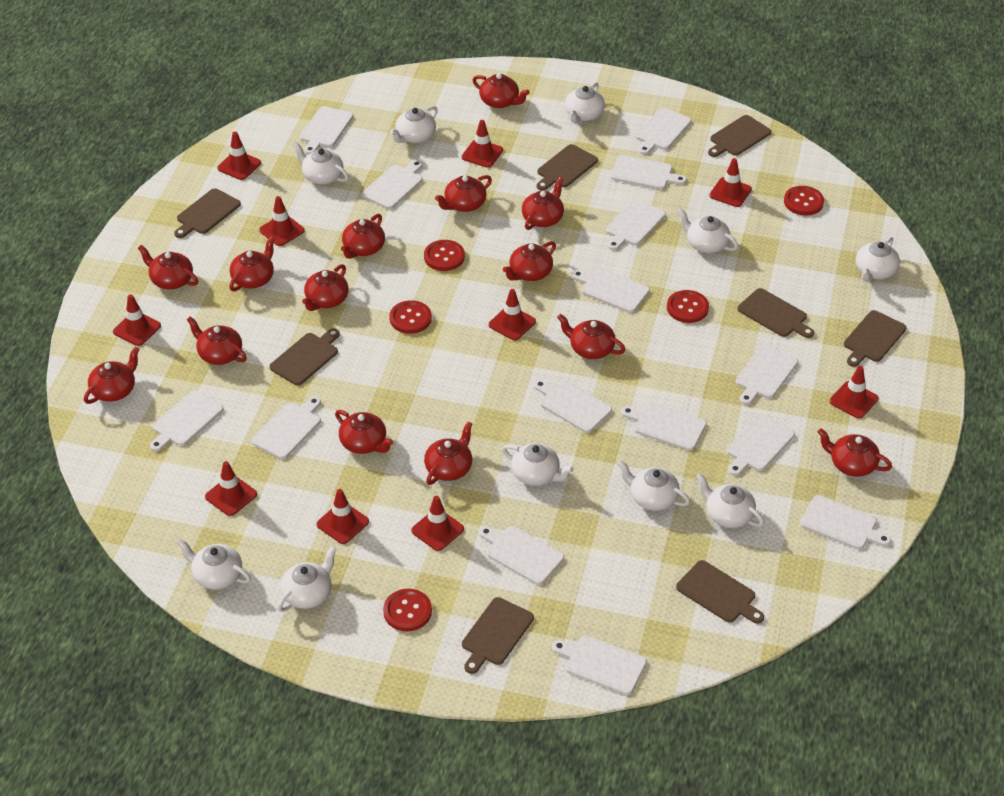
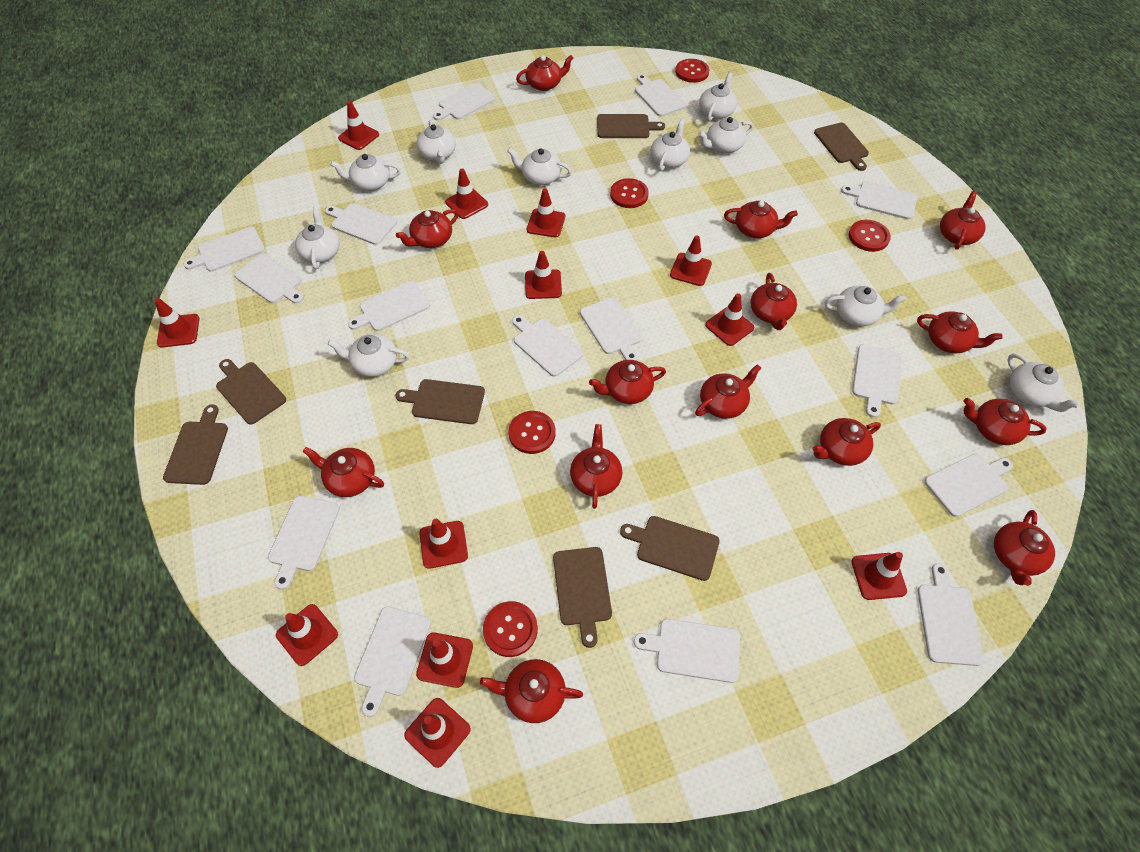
brown cutting board: 8 -> 7
red traffic cone: 10 -> 12

